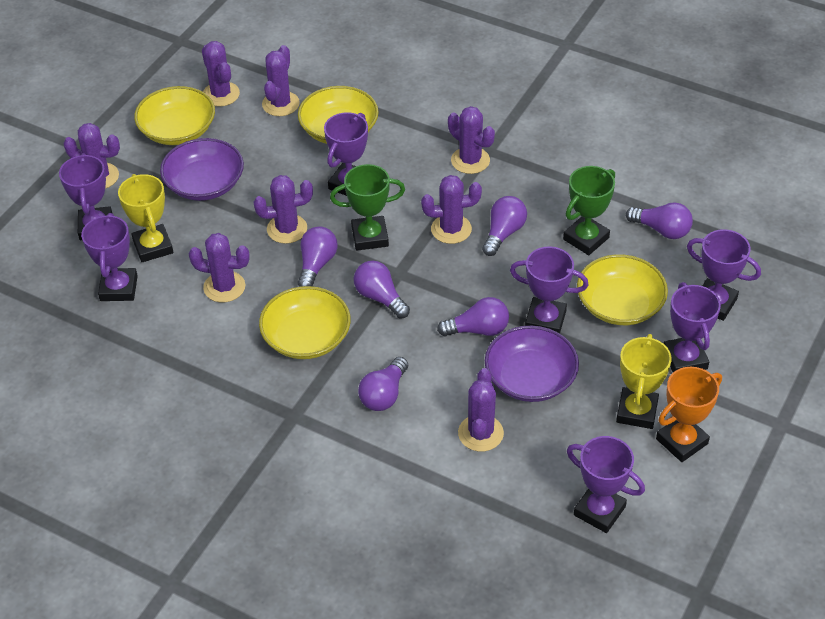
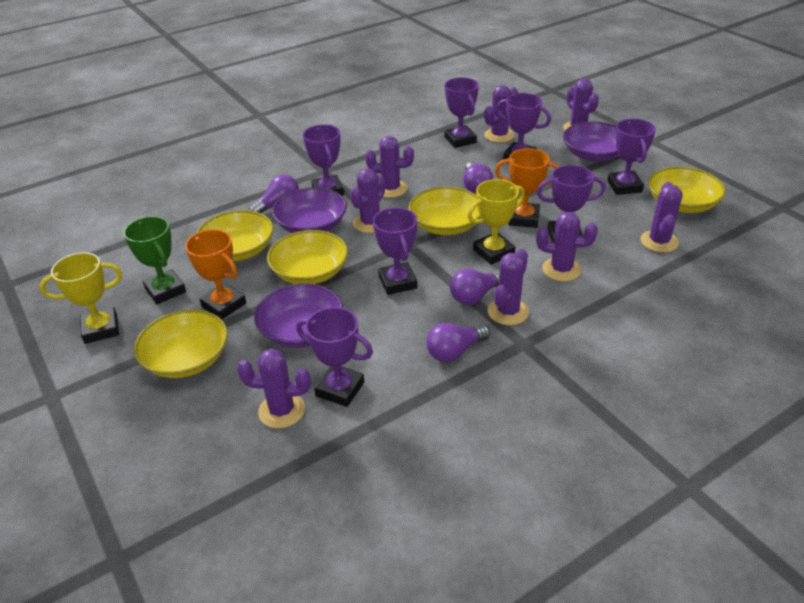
green trophy: 2 -> 1
orange trophy: 1 -> 2
purple bowl: 2 -> 3
purple light bulb: 6 -> 4
yellow bowl: 4 -> 5

